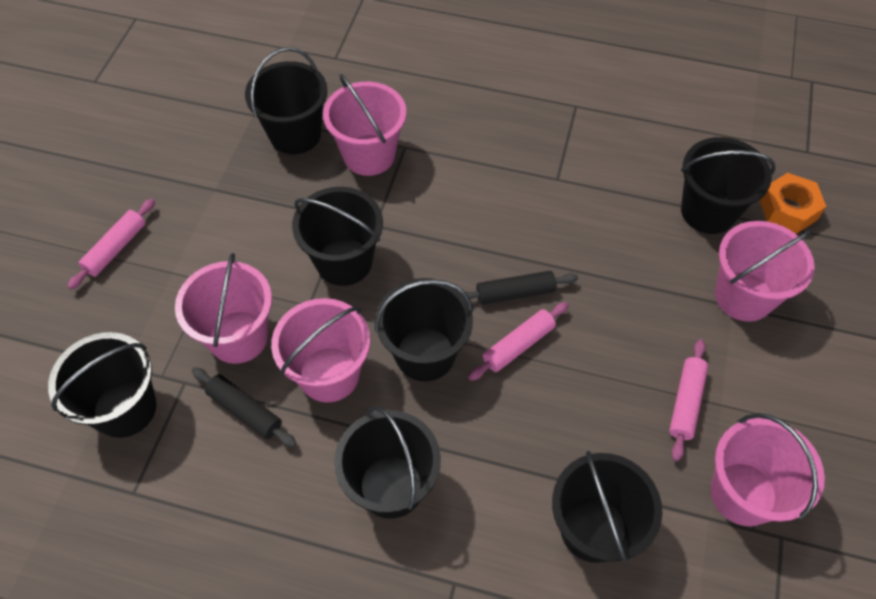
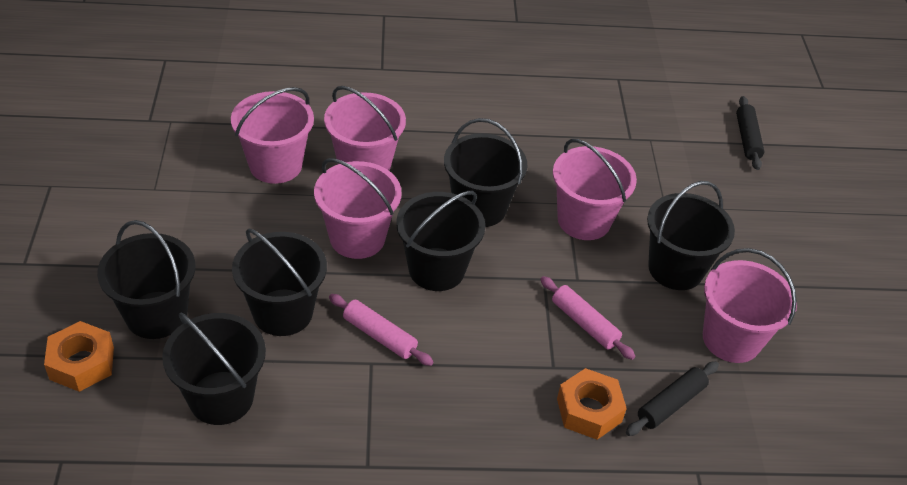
black bucket: 7 -> 6
orange nut: 1 -> 2
pink rolling pin: 3 -> 2

